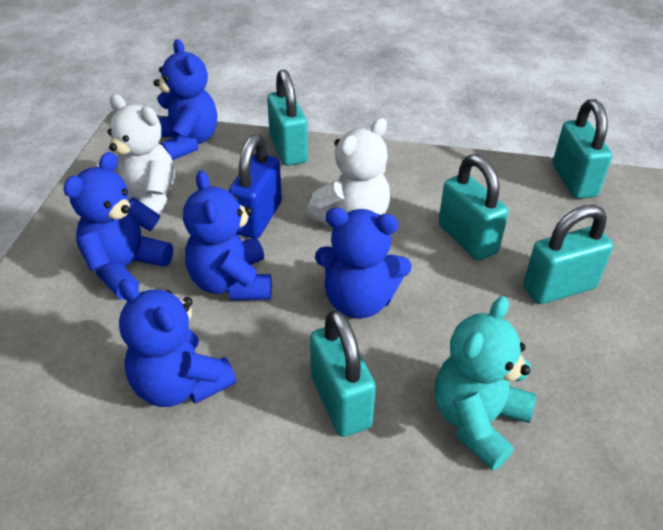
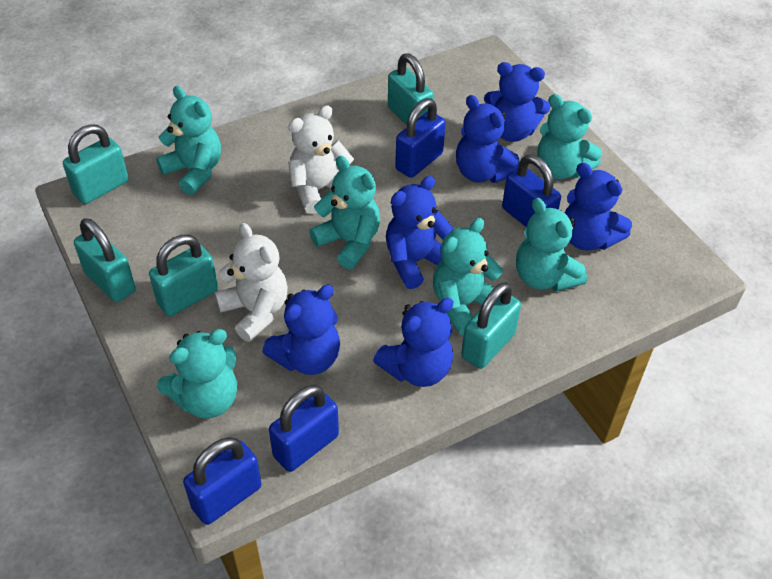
blue padlock: 1 -> 4
blue teddy bear: 5 -> 6
turquoise teddy bear: 1 -> 6

